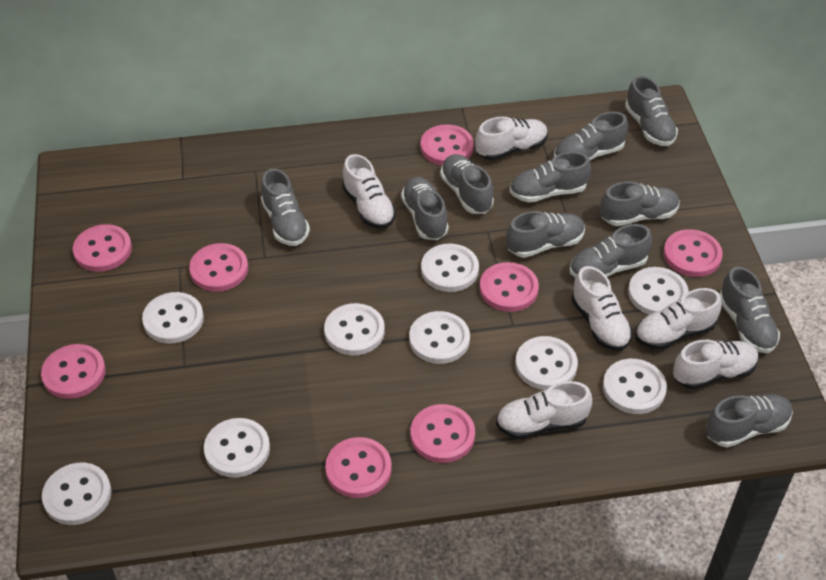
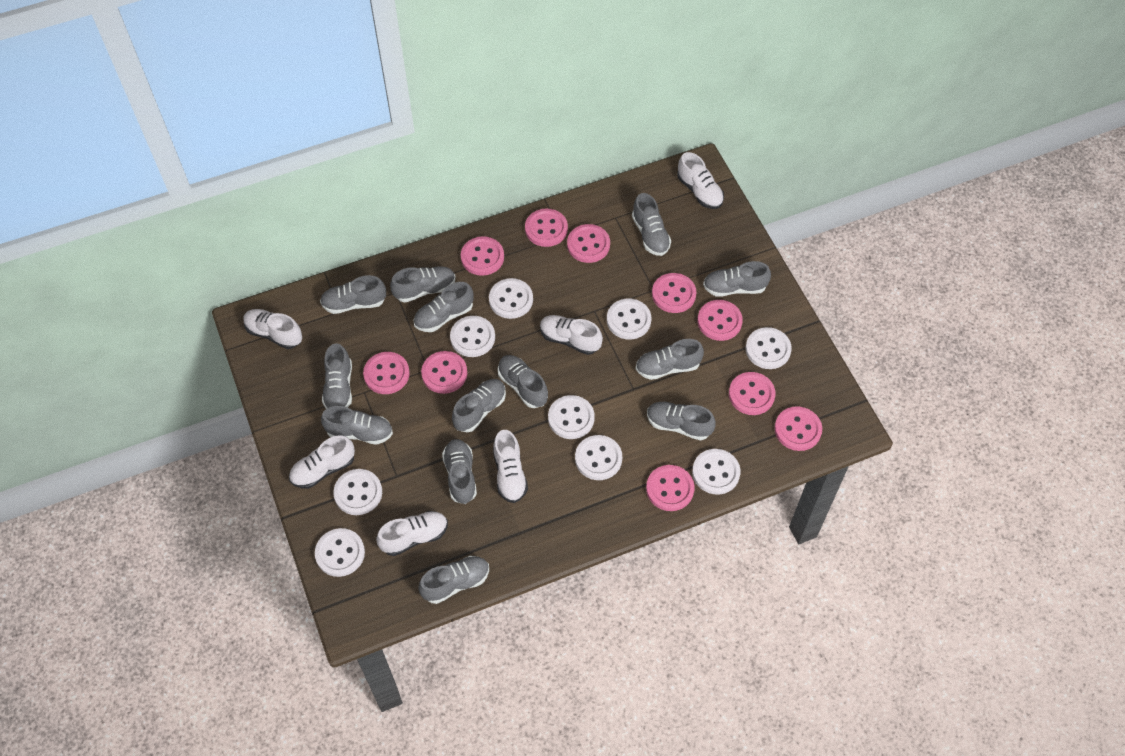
grey shoe: 11 -> 13
pink button: 8 -> 10

